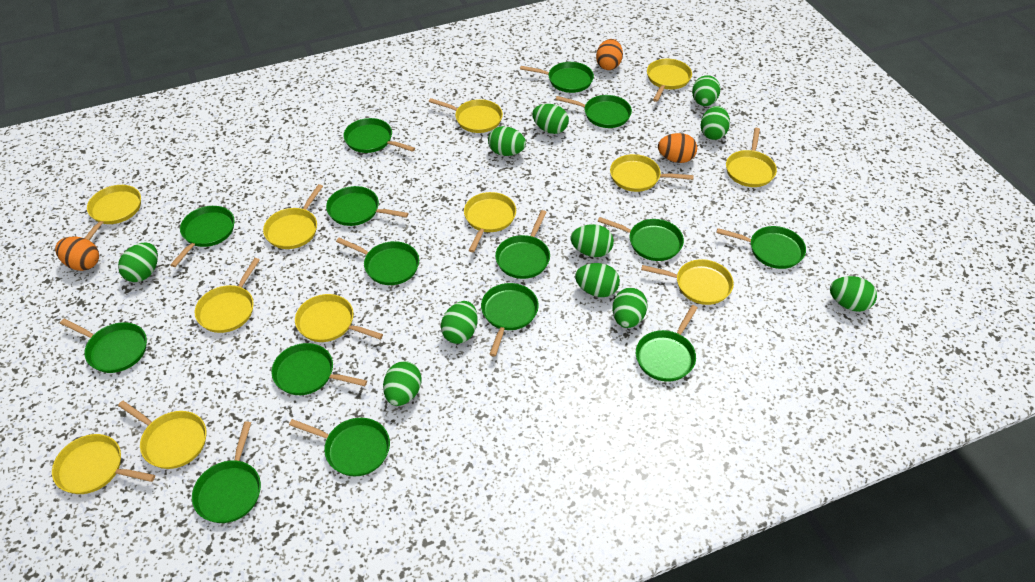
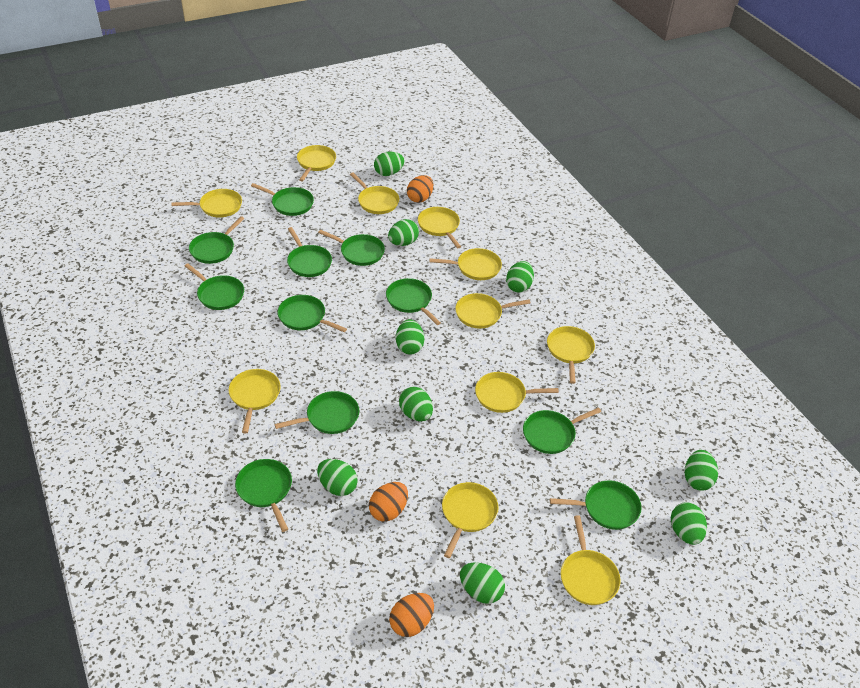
green egg: 11 -> 9
green pan: 15 -> 11
yellow pan: 12 -> 11

